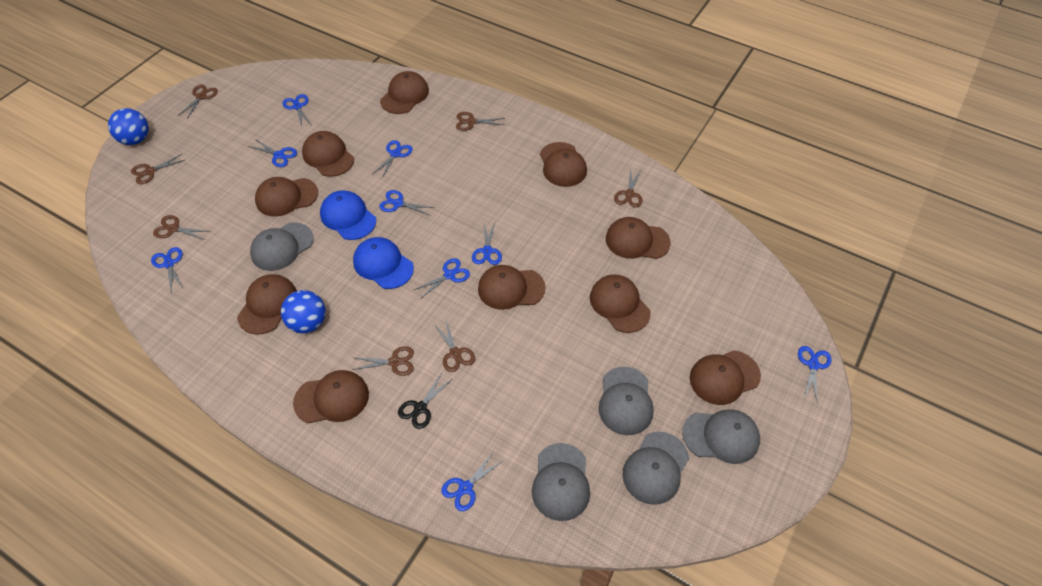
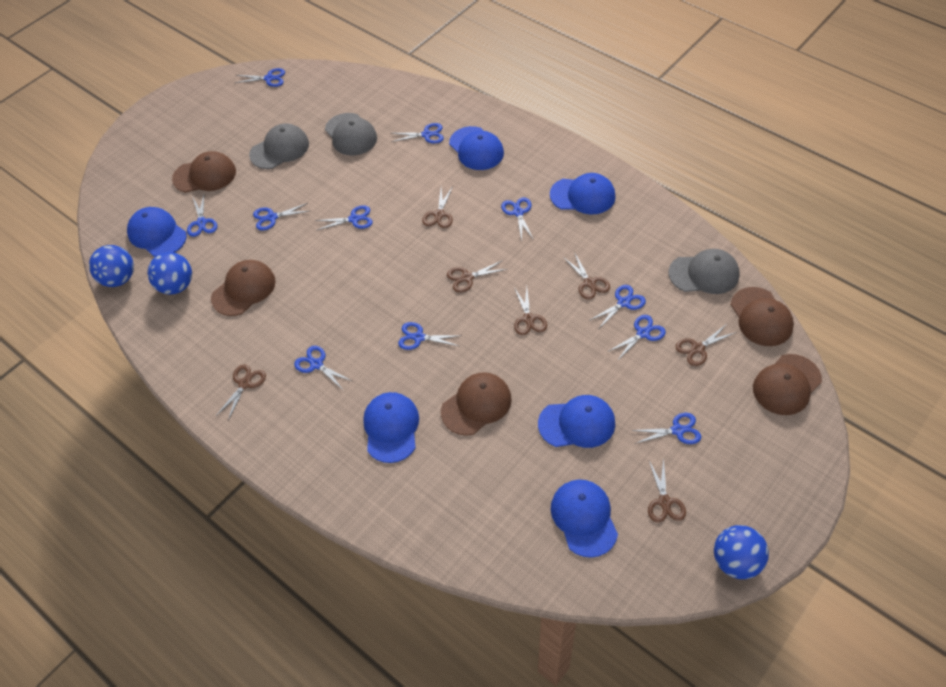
black scissors: 1 -> 0
blue ball: 2 -> 3
blue cap: 2 -> 6
blue scissors: 9 -> 11
brown cap: 10 -> 5
grey cap: 5 -> 3

